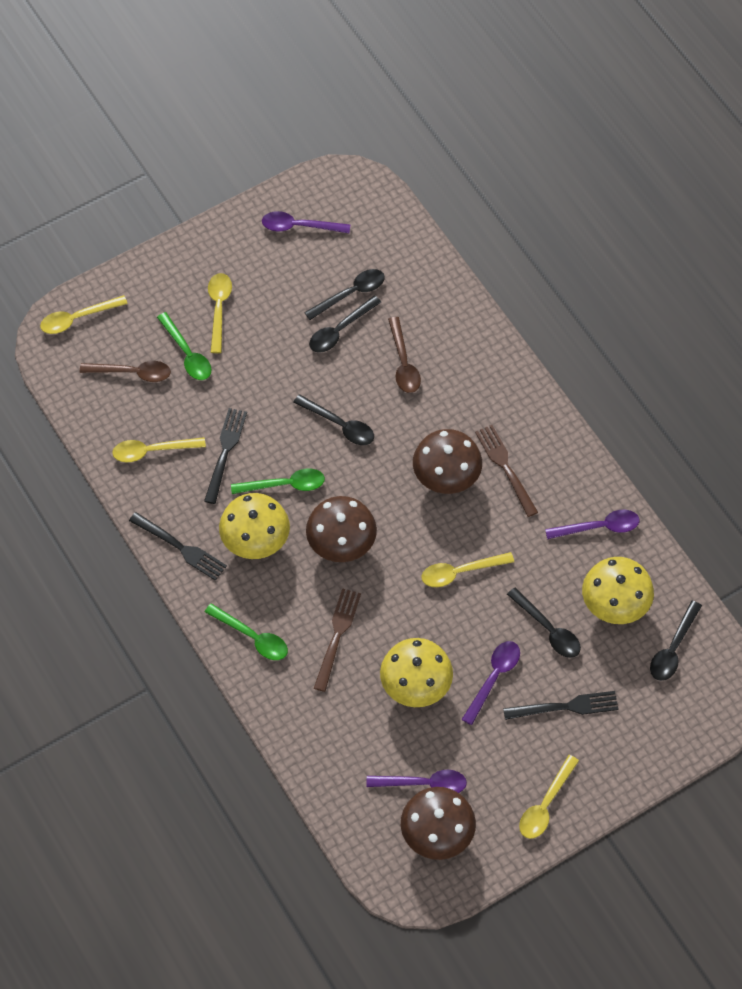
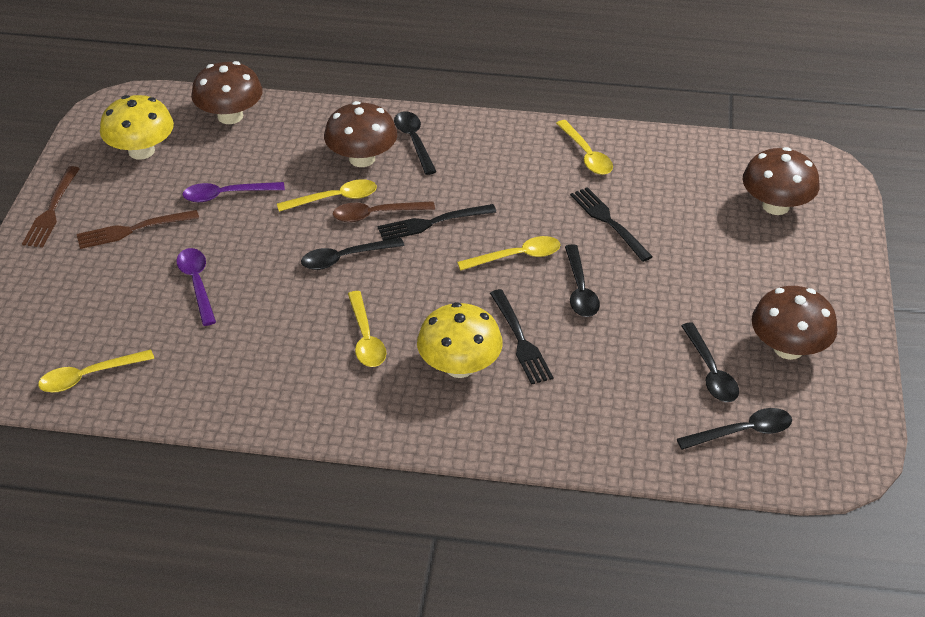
brown mushroom: 3 -> 4
brown spoon: 2 -> 1
green spoon: 3 -> 0
purple spoon: 4 -> 2
yellow mushroom: 3 -> 2

